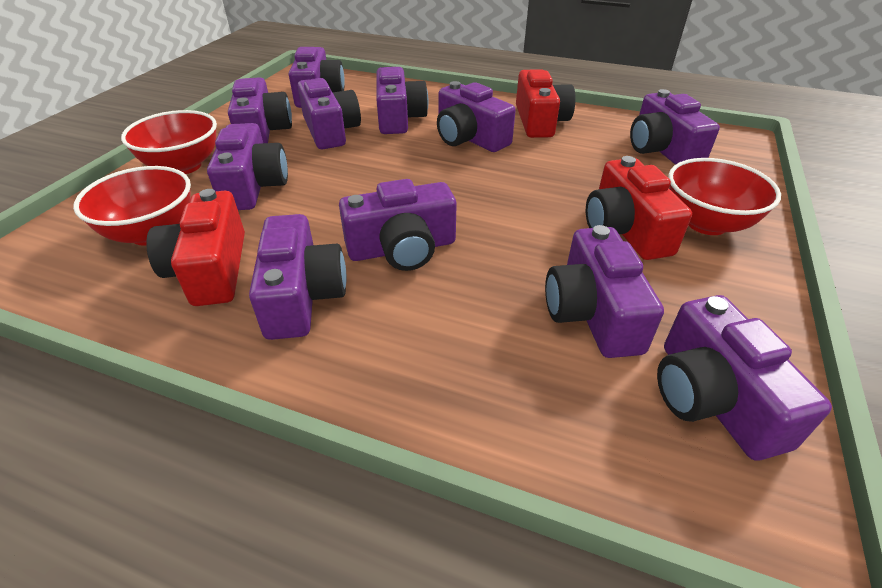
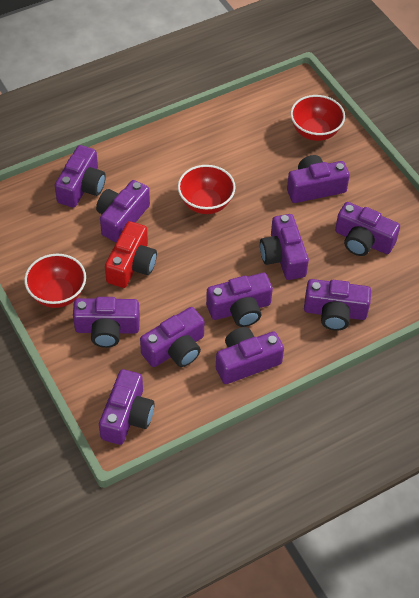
red camera: 3 -> 1

